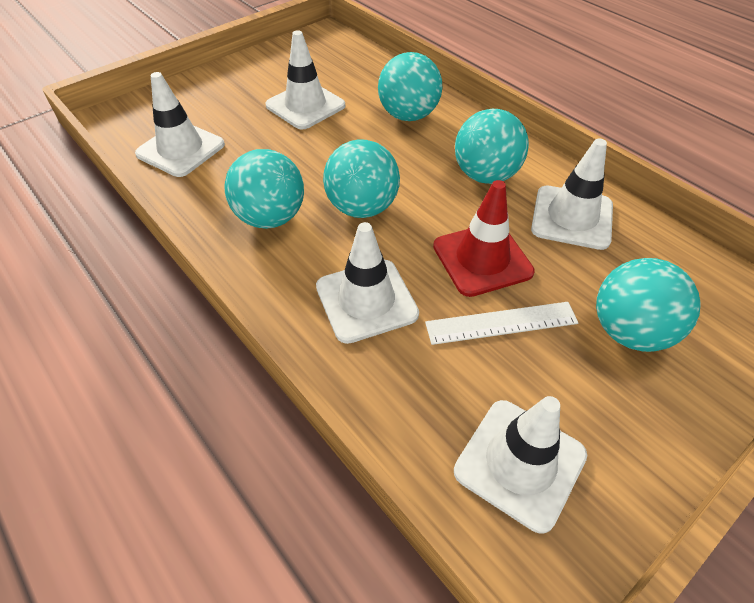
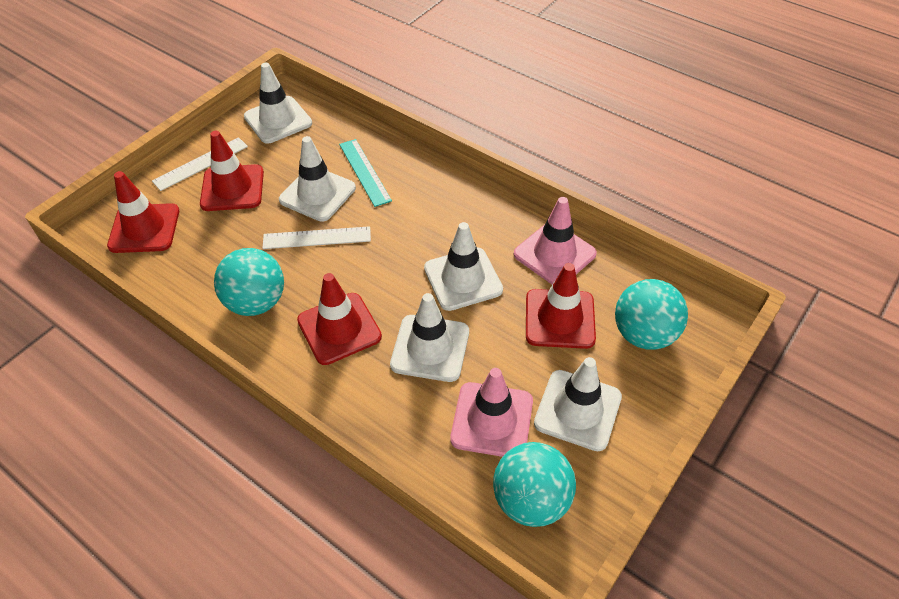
pink traffic cone: 0 -> 2
red traffic cone: 1 -> 4
turquoise ball: 5 -> 3
turquoise ruler: 0 -> 1
white ruler: 1 -> 2

